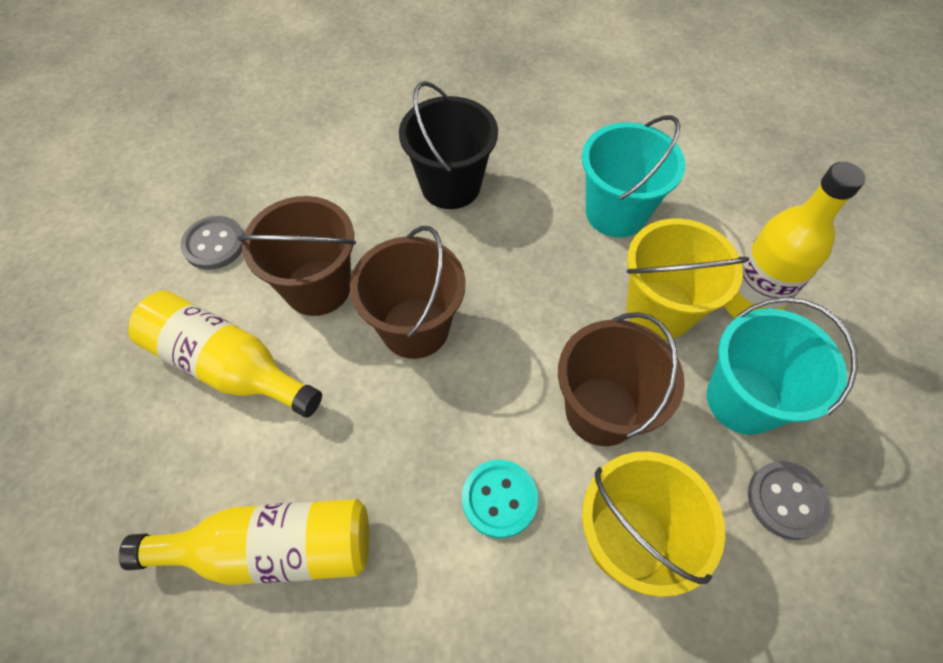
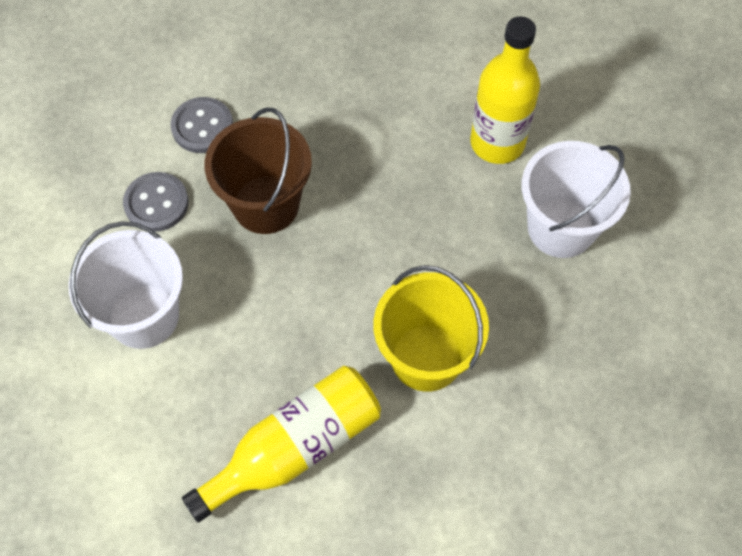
black bucket: 1 -> 0
brown bucket: 3 -> 1
turquoise bucket: 2 -> 0
turquoise button: 1 -> 0
white bucket: 0 -> 2
yellow bottle: 3 -> 2
yellow bucket: 2 -> 1

